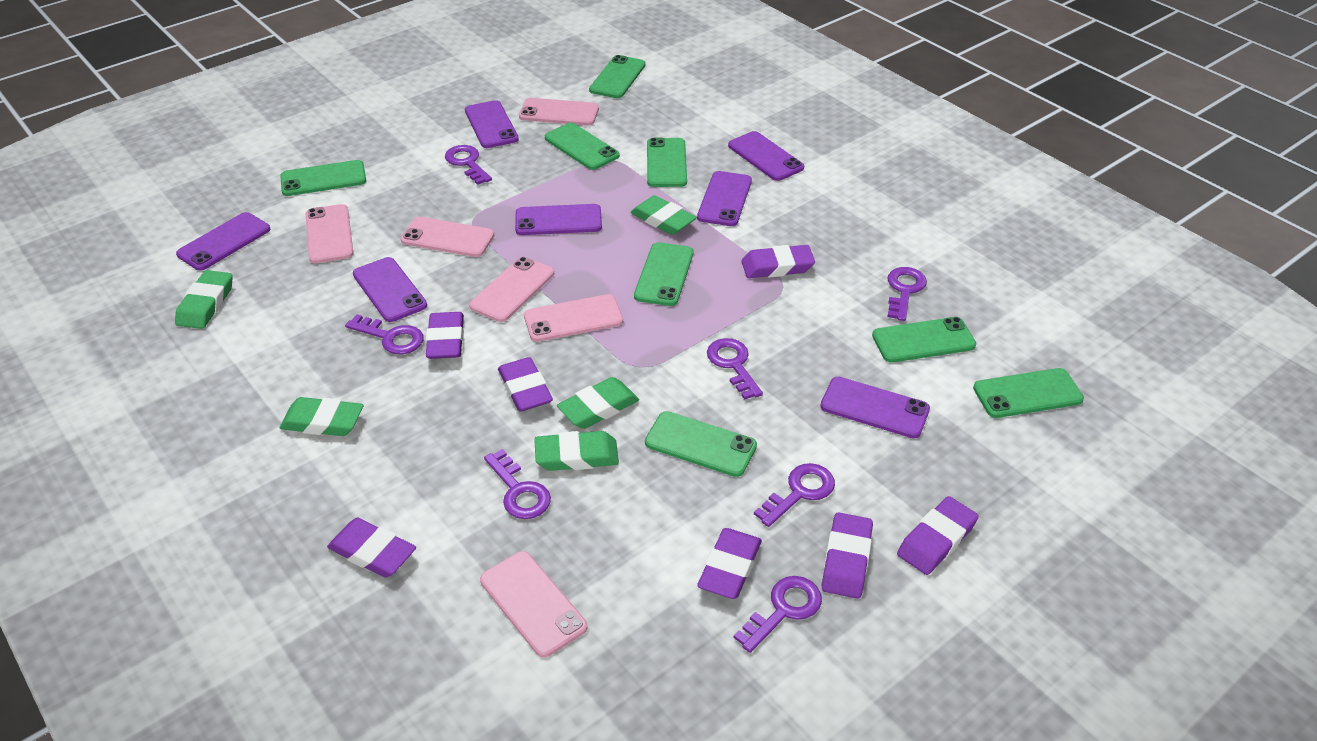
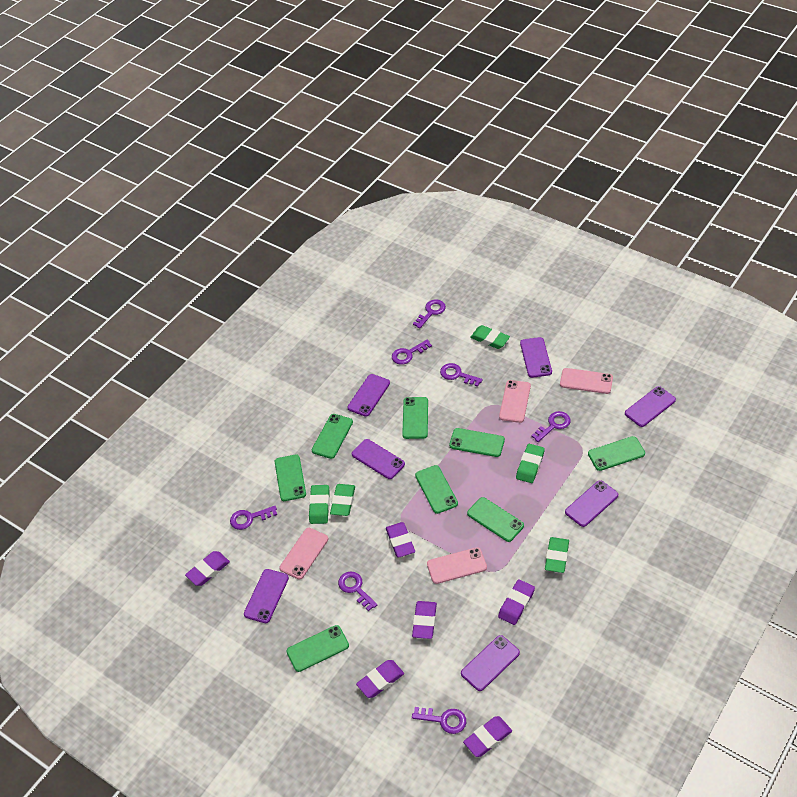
pink phone: 6 -> 4
purple eraser: 7 -> 6

